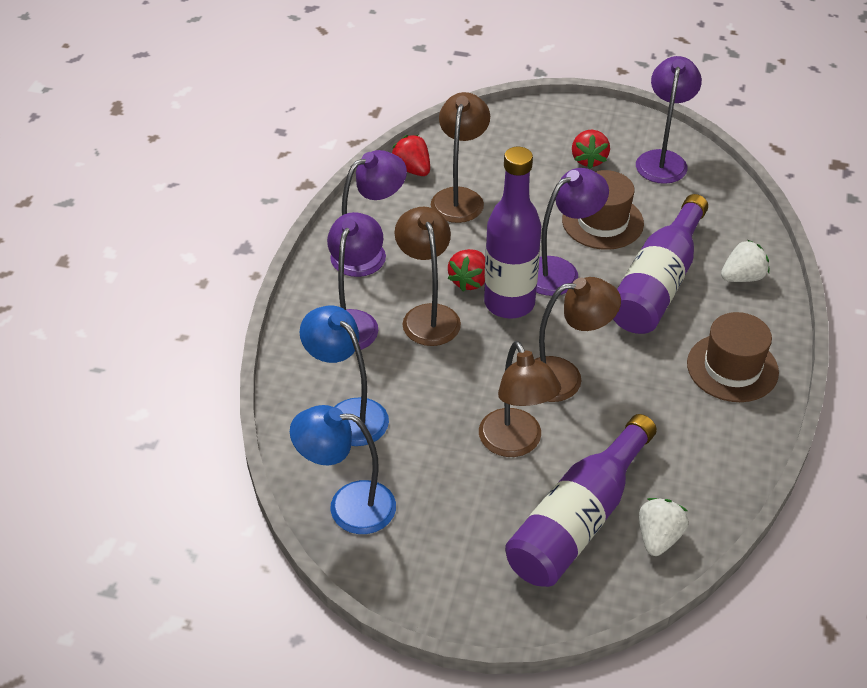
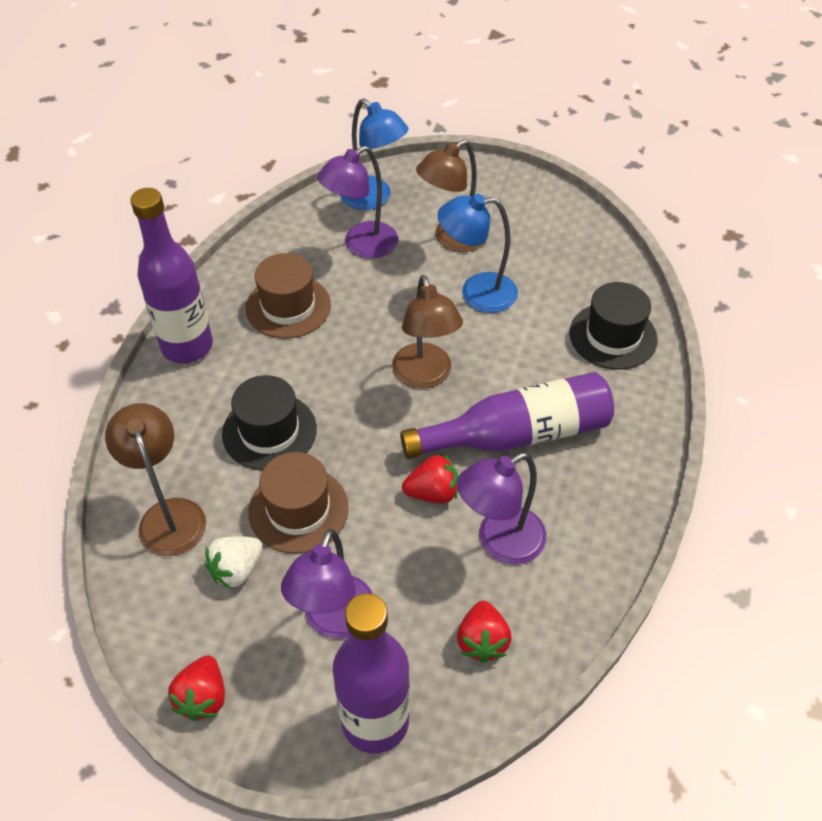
black hat: 0 -> 2
brown lamp: 4 -> 3
purple lamp: 4 -> 3
white strawberry: 2 -> 1

